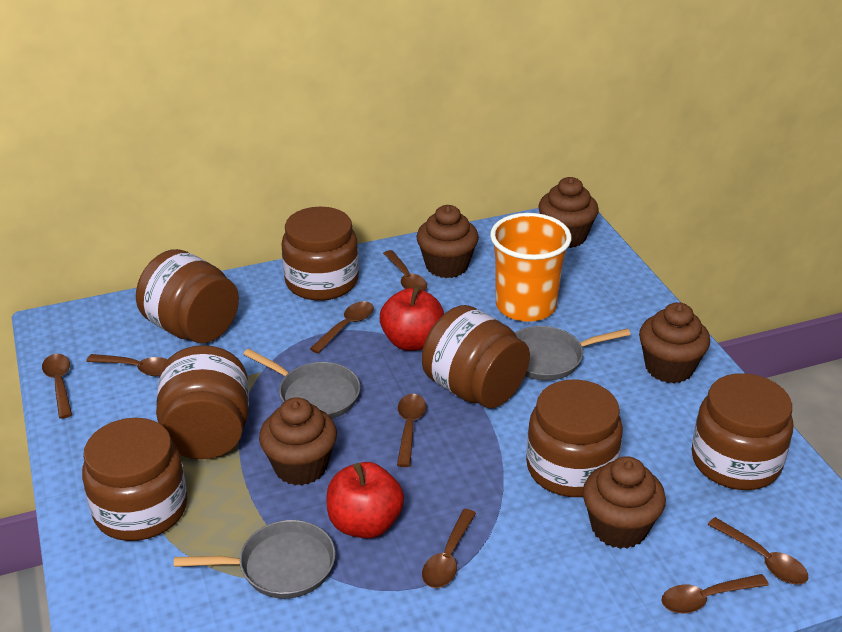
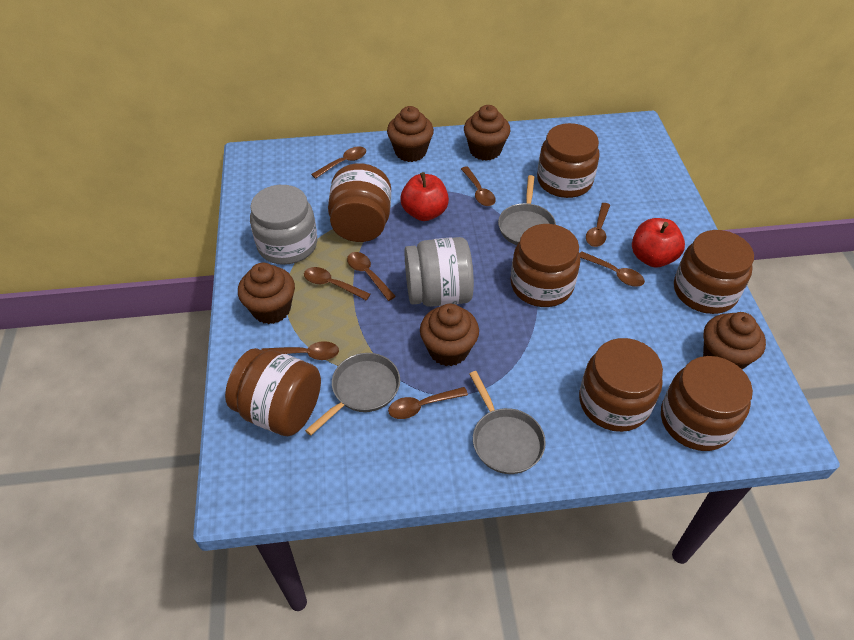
grey jar: 0 -> 2
orange cup: 1 -> 0

